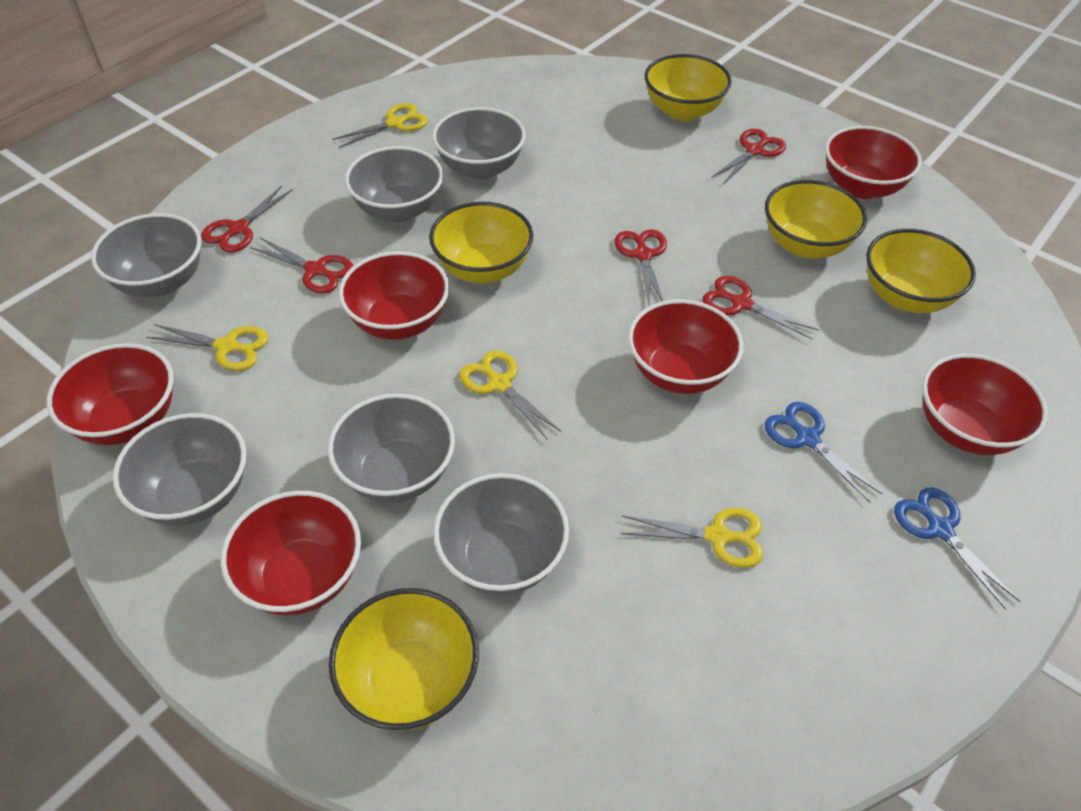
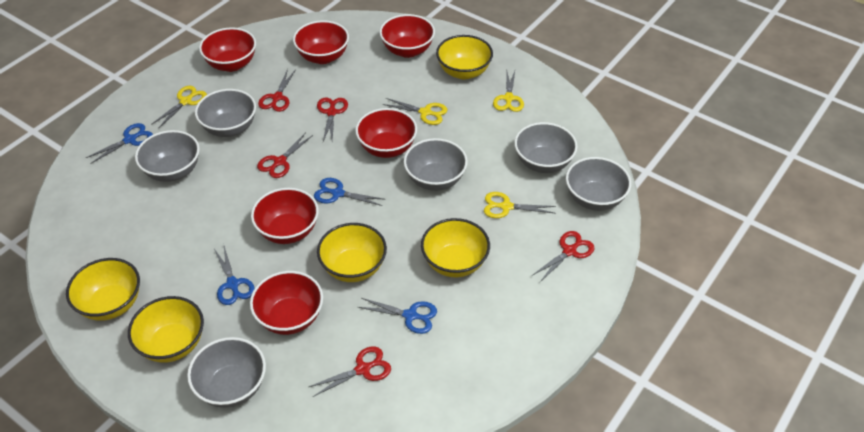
blue scissors: 2 -> 4

